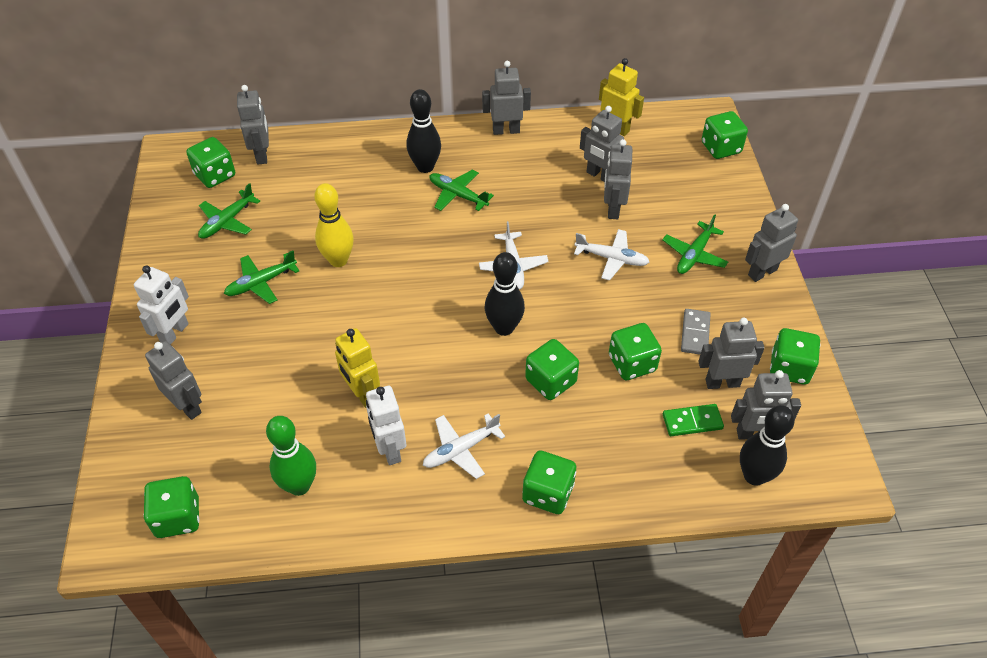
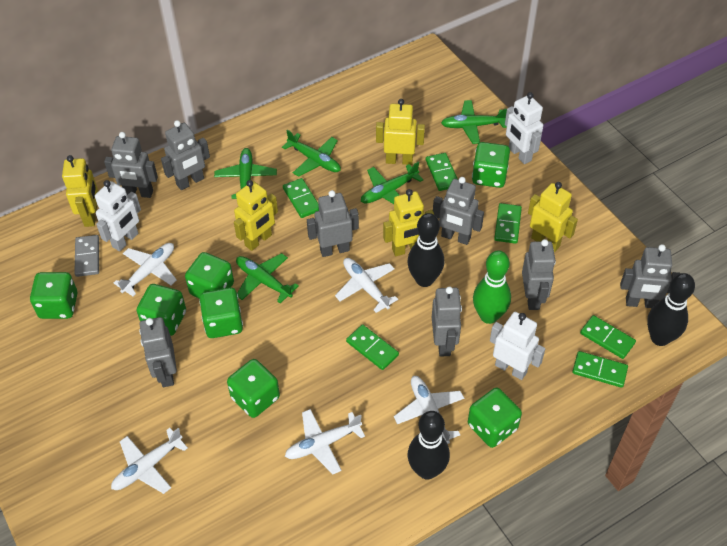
green domino: 1 -> 6
green plane: 4 -> 5
white plane: 3 -> 5
white robot: 2 -> 3
yellow bowling pin: 1 -> 0
yellow robot: 2 -> 5

